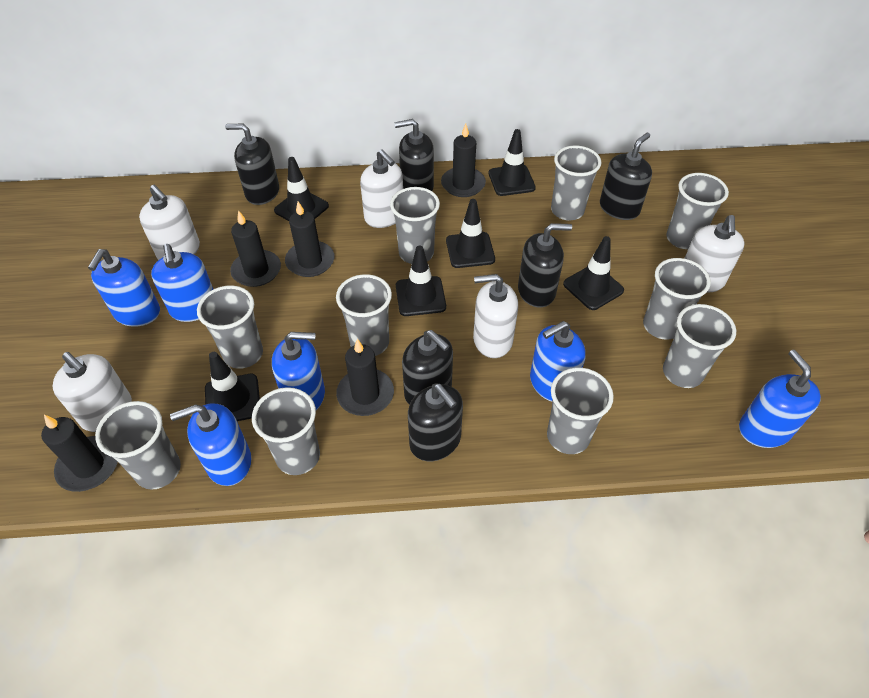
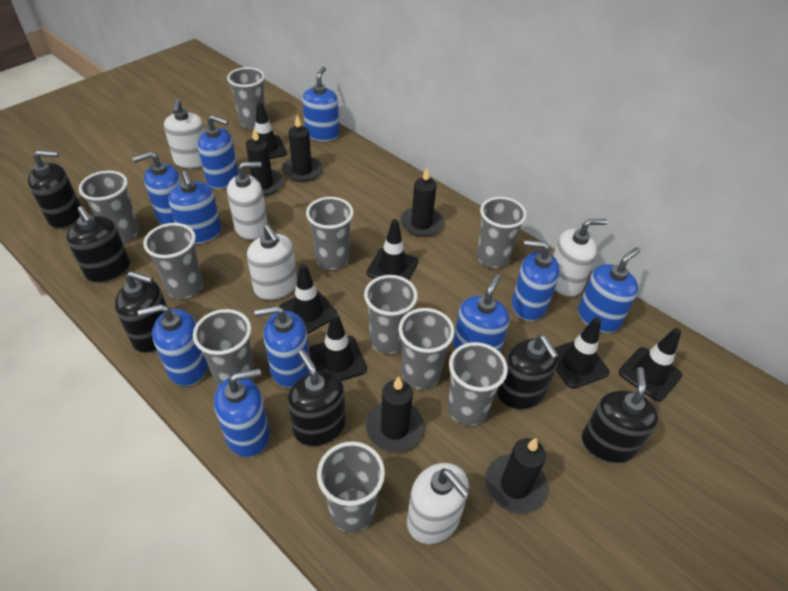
blue soap dispenser: 6 -> 10

